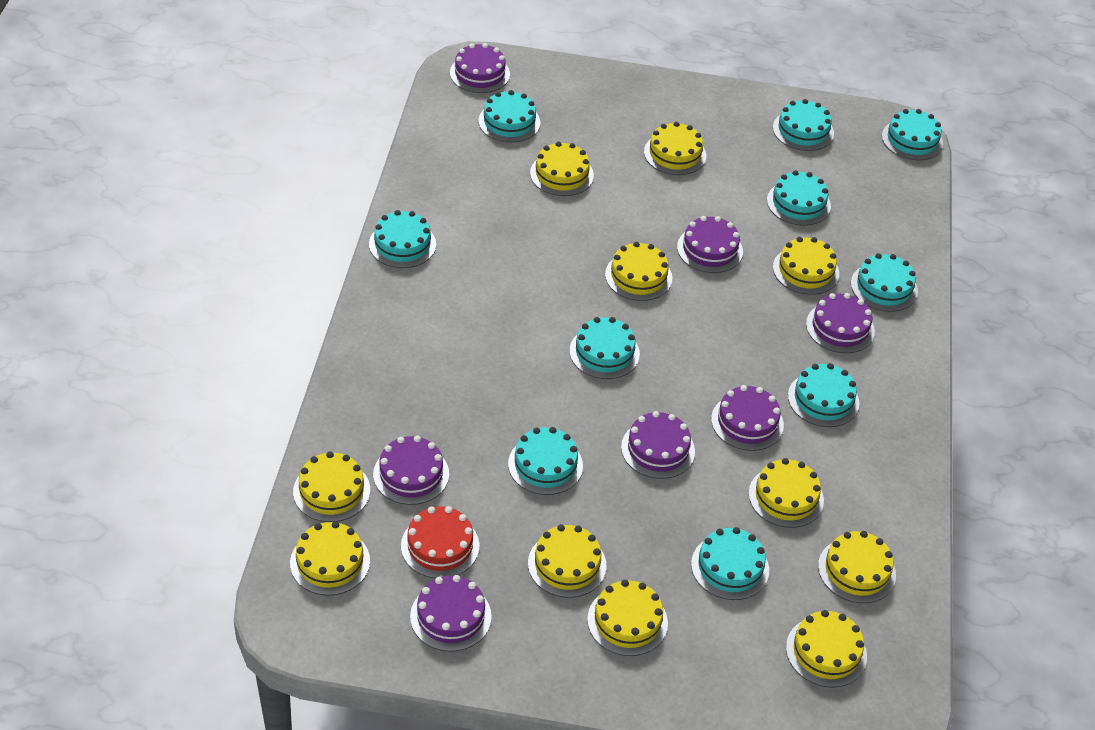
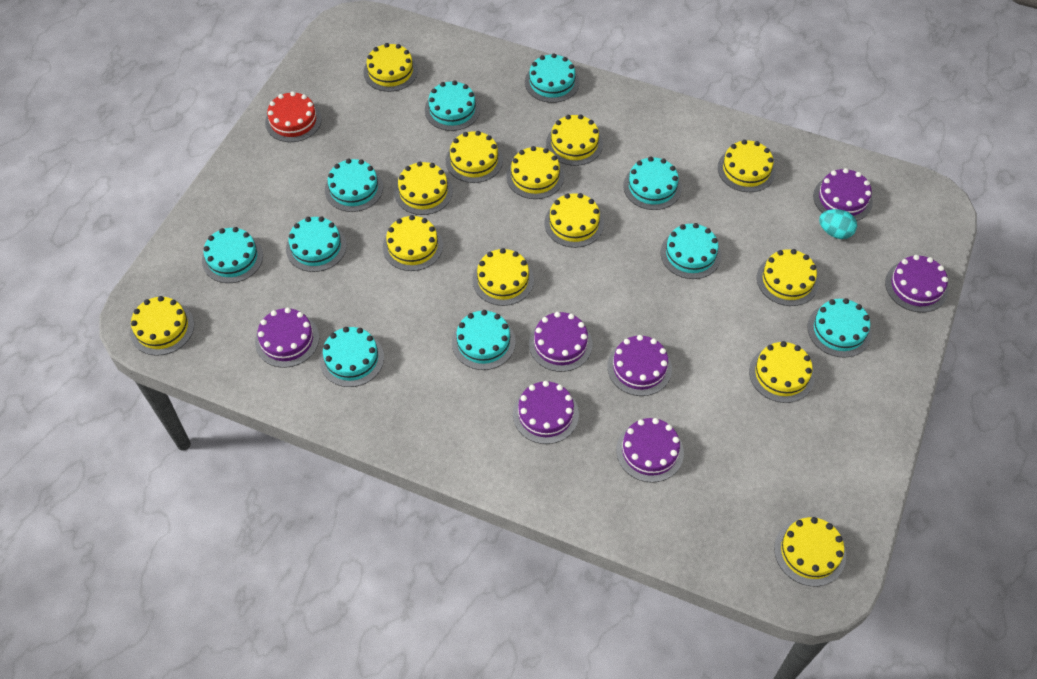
turquoise egg: 0 -> 1
yellow cake: 11 -> 13

